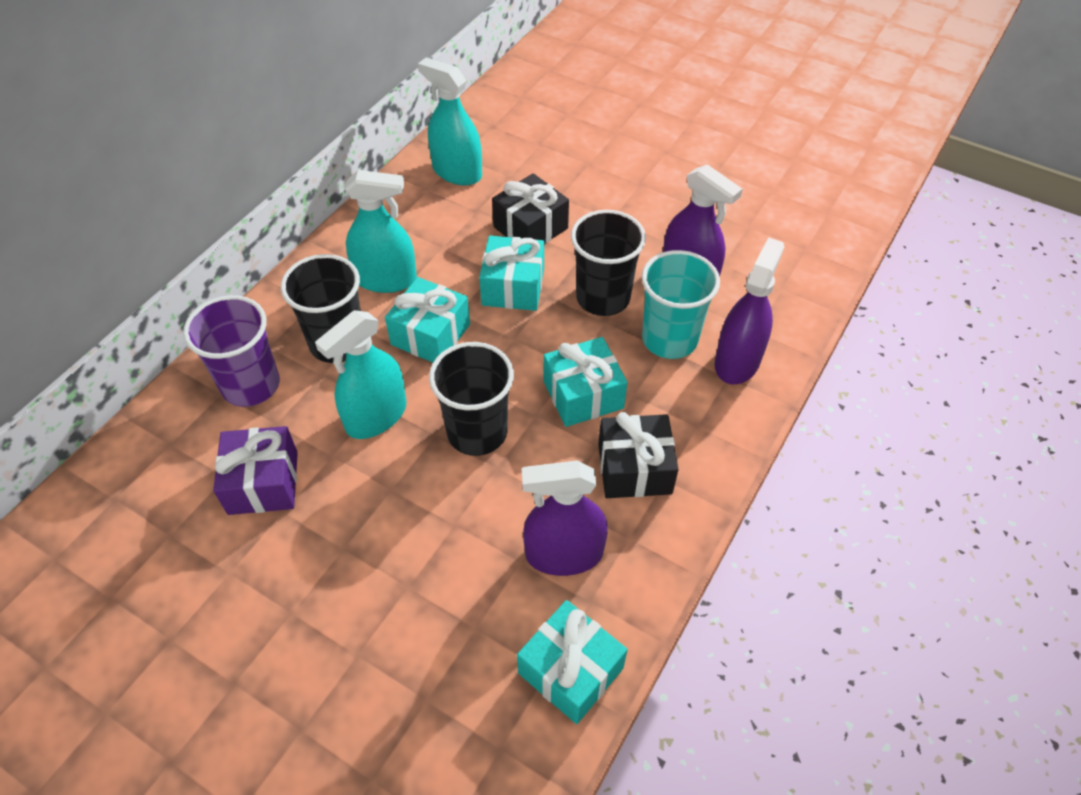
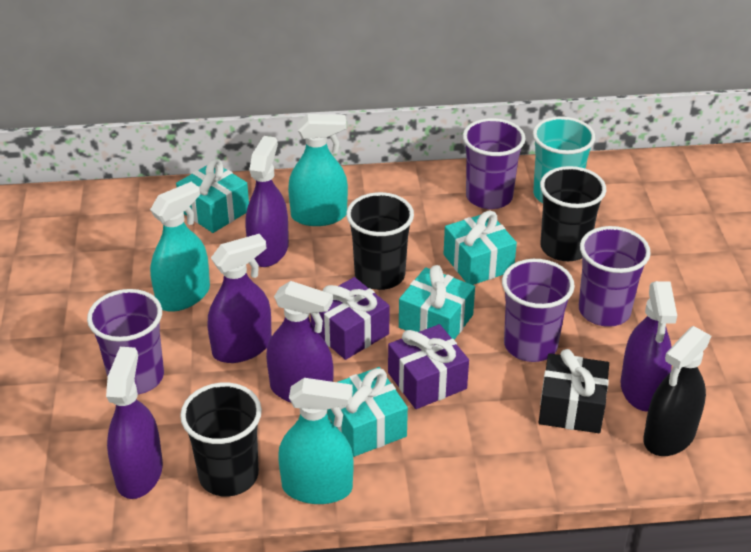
black gift: 2 -> 1
black spray bottle: 0 -> 1
purple cup: 1 -> 4
purple gift: 1 -> 2
purple spray bottle: 3 -> 5

